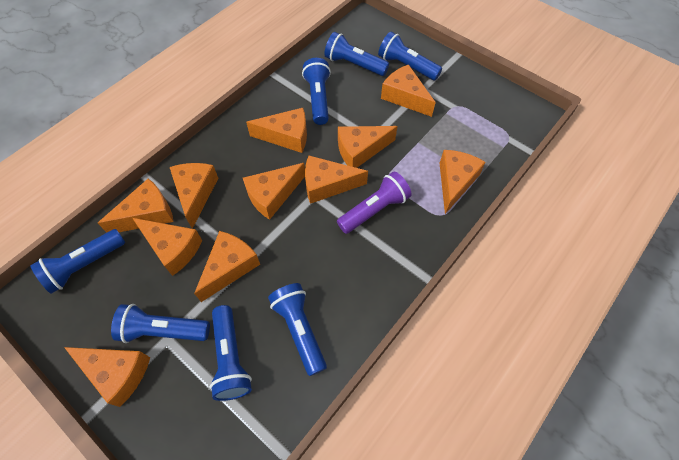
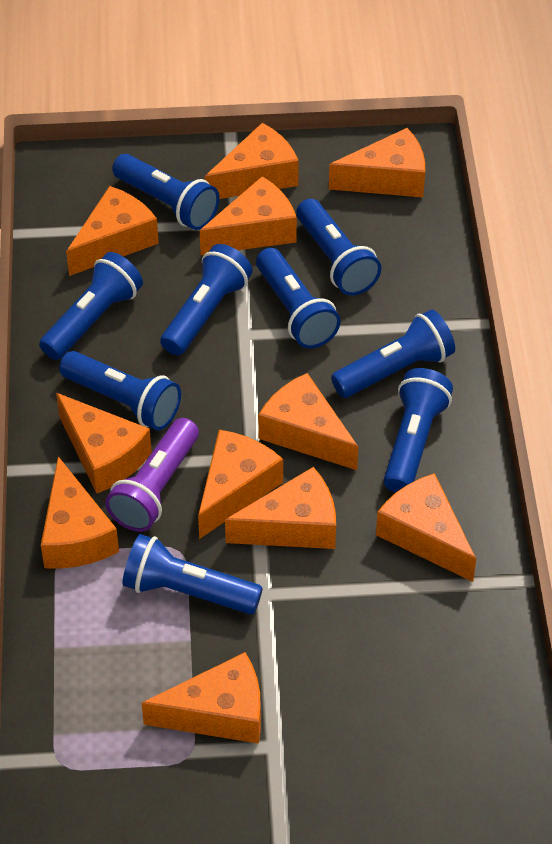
blue flashlight: 7 -> 9

